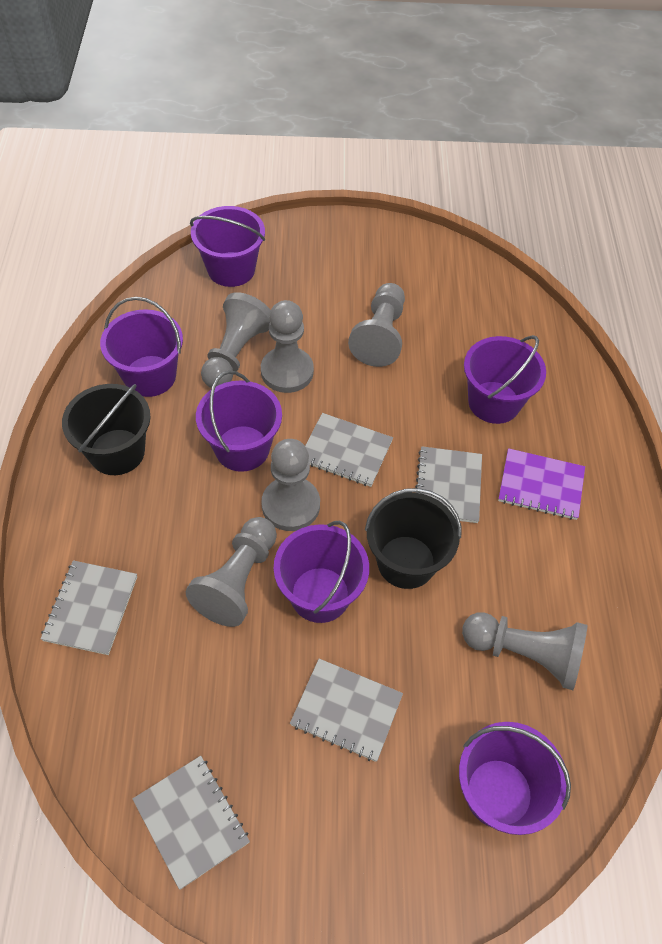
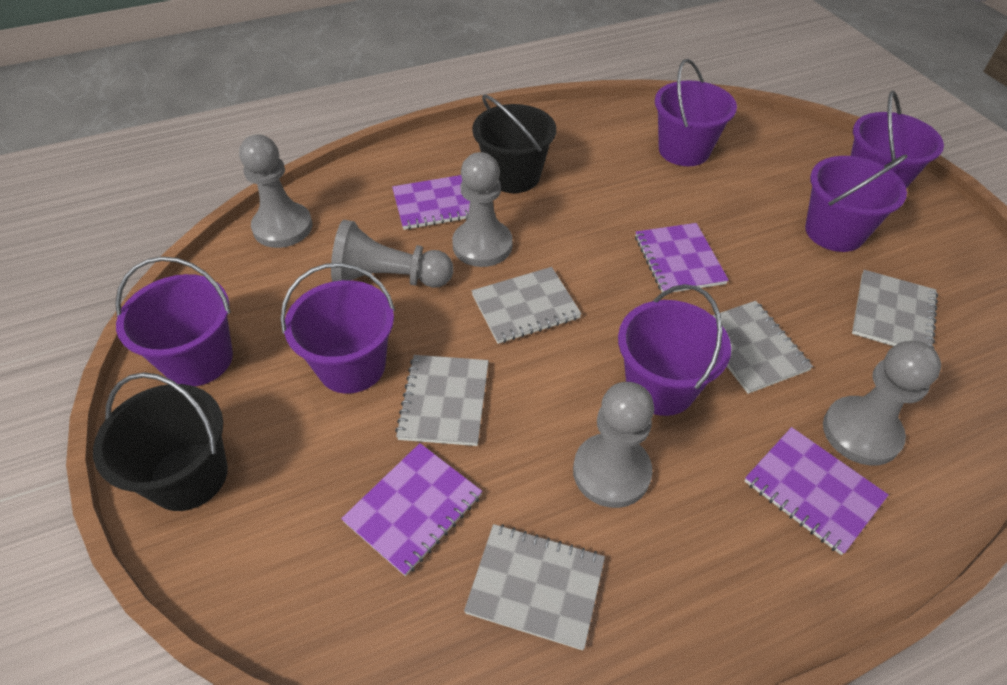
grey pawn: 6 -> 5
purple notebook: 1 -> 4

